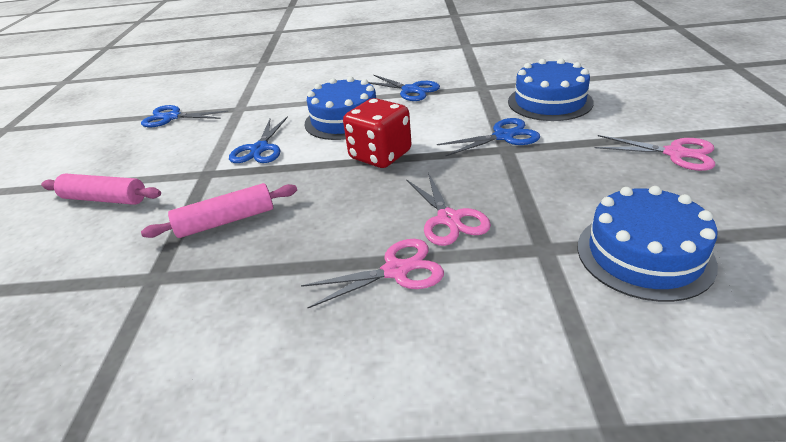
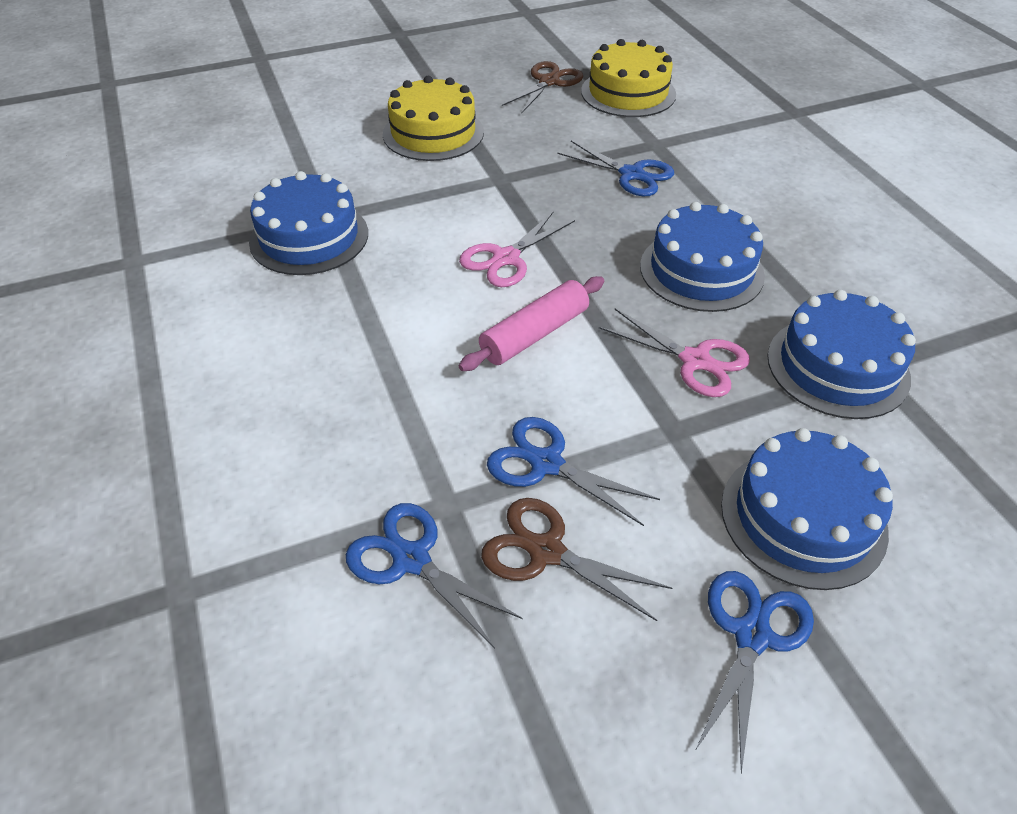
blue cake: 3 -> 4
brown scissors: 0 -> 2
pink rolling pin: 2 -> 1
pink scissors: 3 -> 2
red dice: 1 -> 0
yellow cake: 0 -> 2

